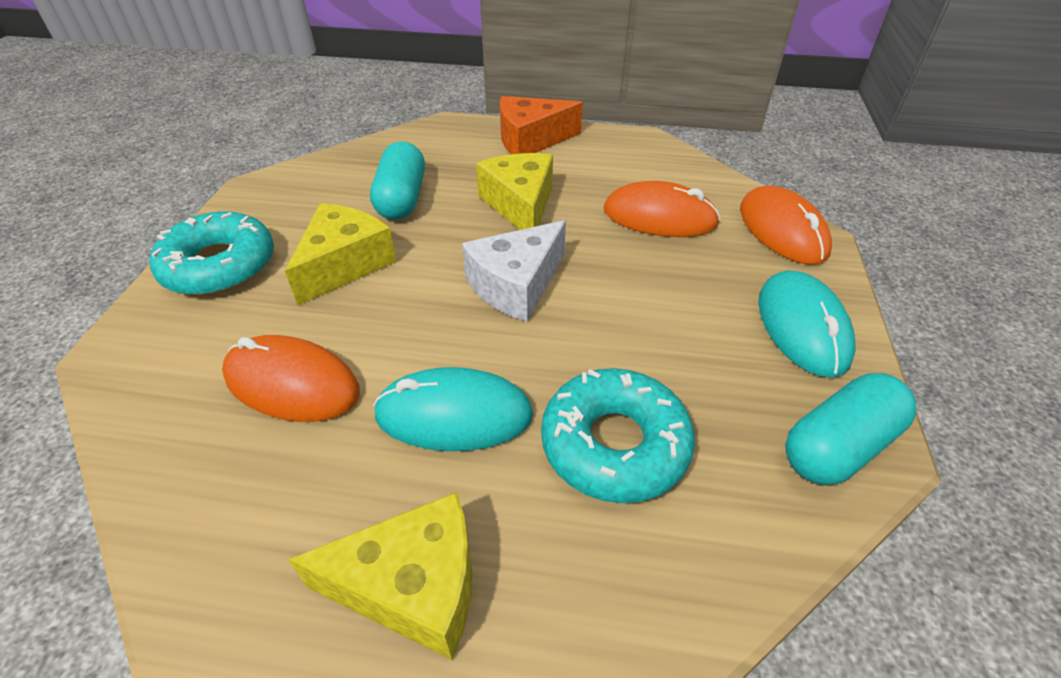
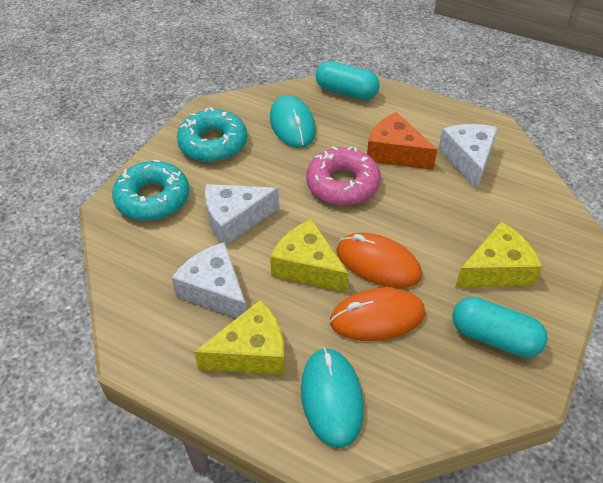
orange mouse: 3 -> 2
pink donut: 0 -> 1
white cheese: 1 -> 3

